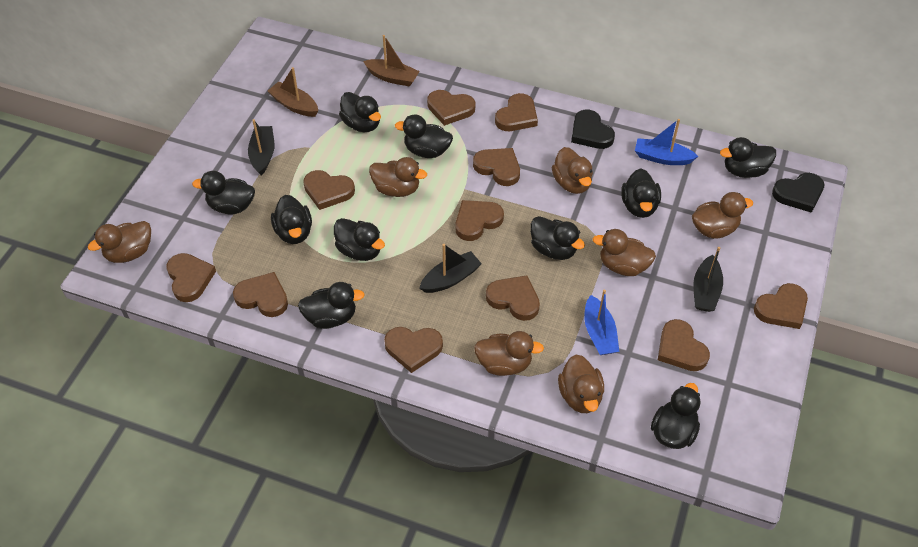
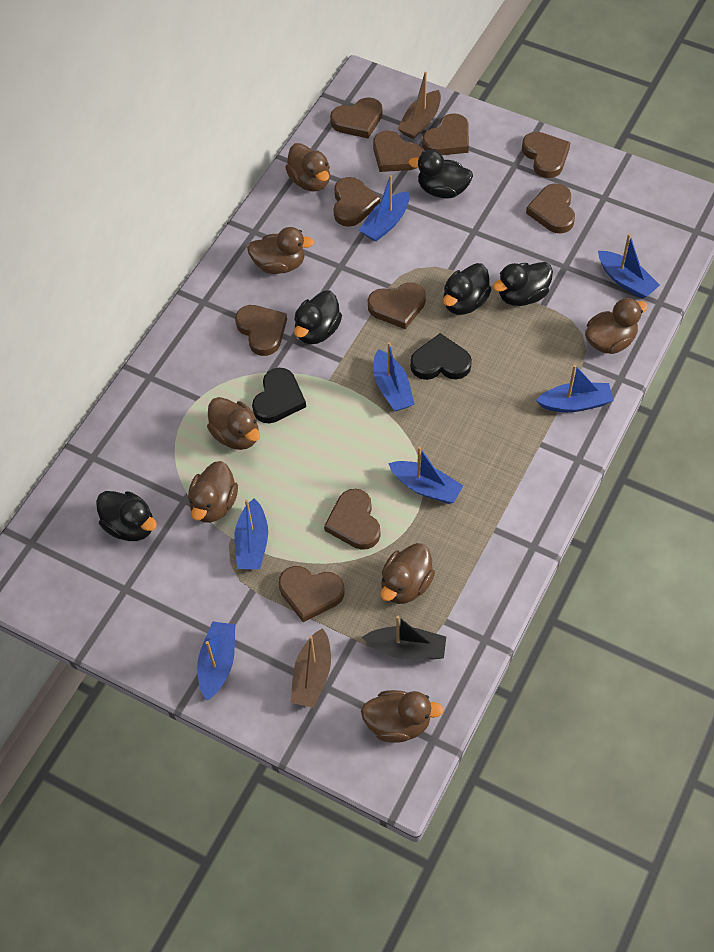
black boat: 3 -> 1
black duck: 10 -> 5
blue boat: 2 -> 7
brown heart: 11 -> 10

